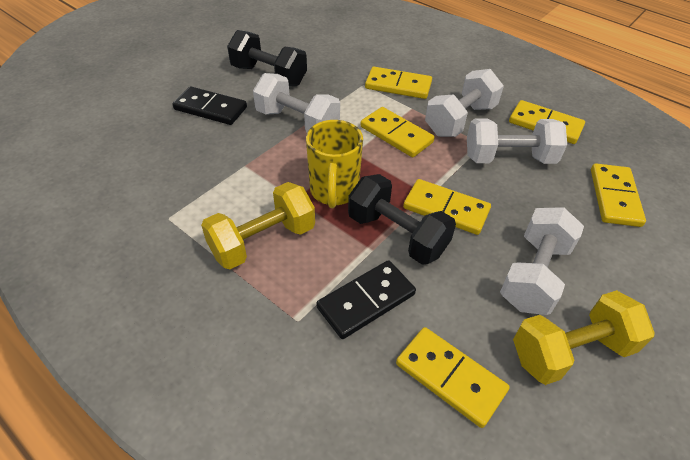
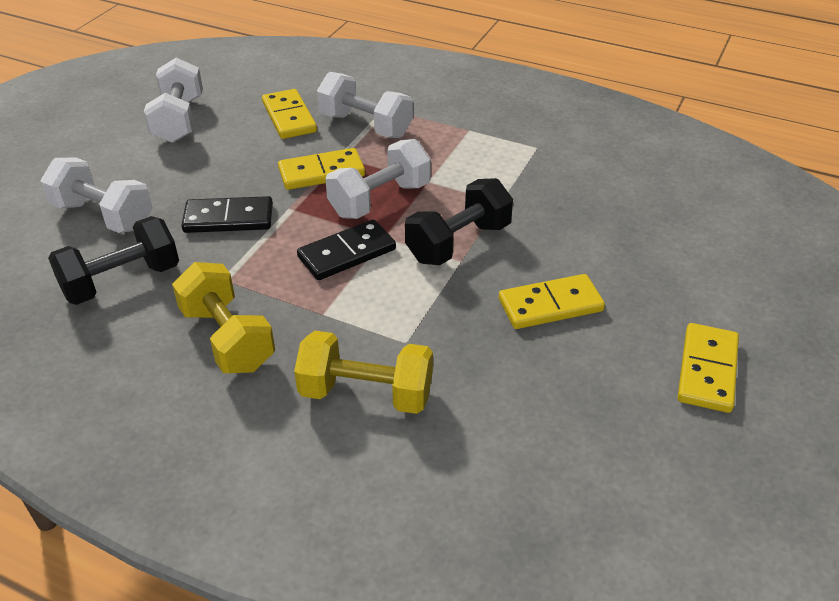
yellow domino: 6 -> 4
yellow mug: 1 -> 0

